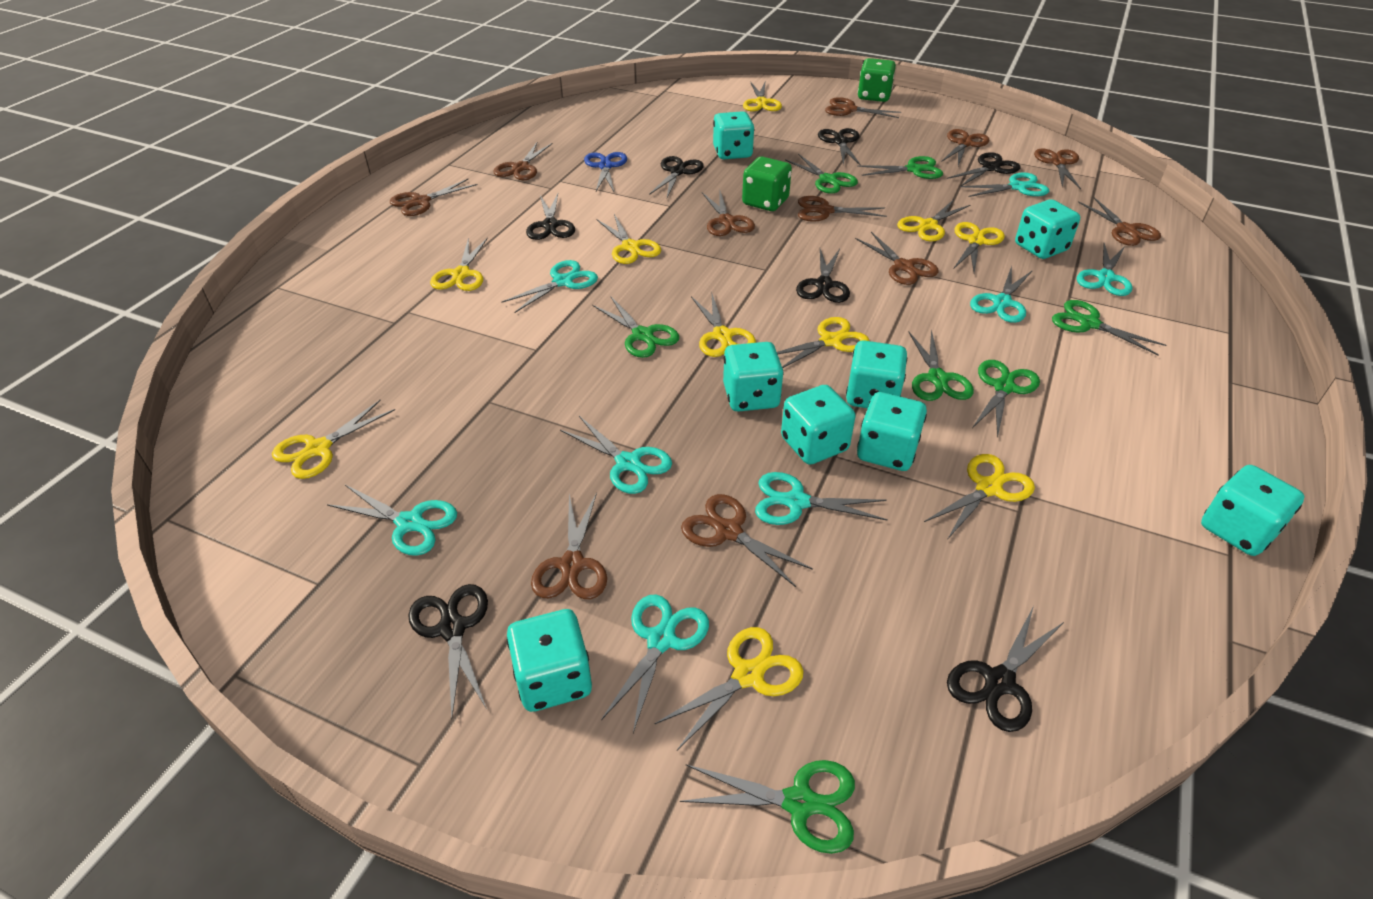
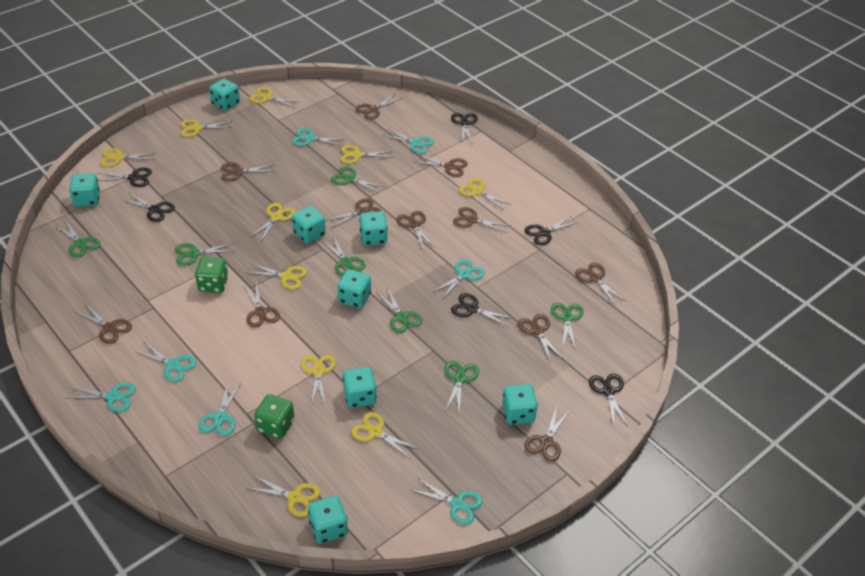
black scissors: 7 -> 6
blue scissors: 1 -> 0
turquoise scissors: 8 -> 7

